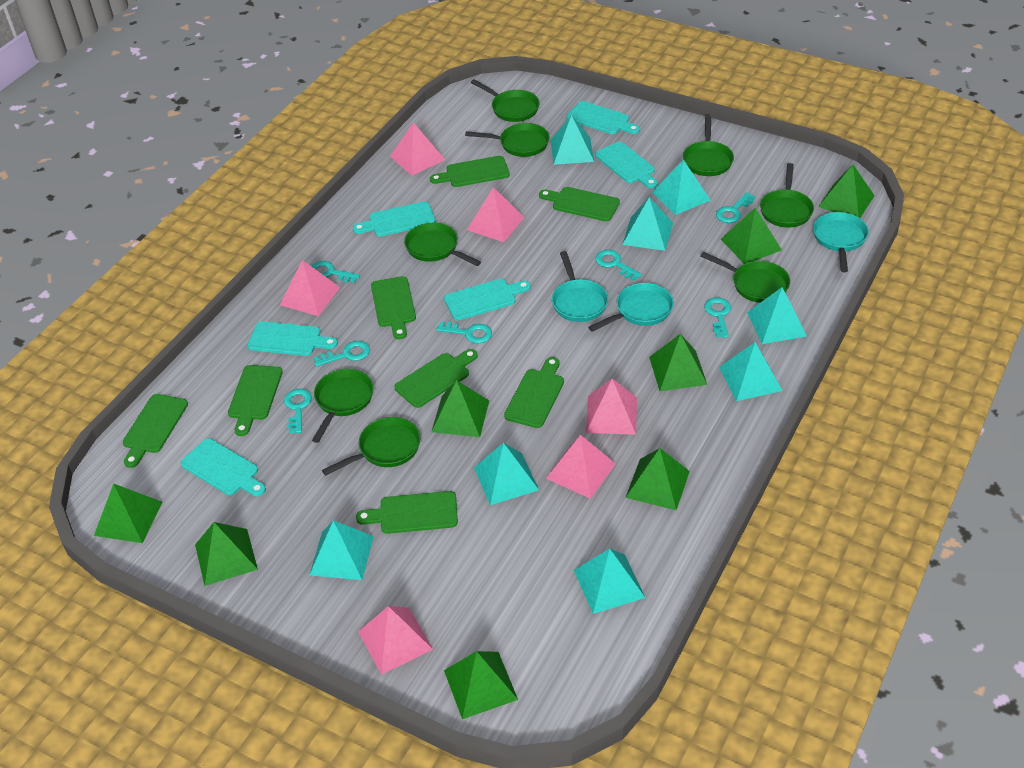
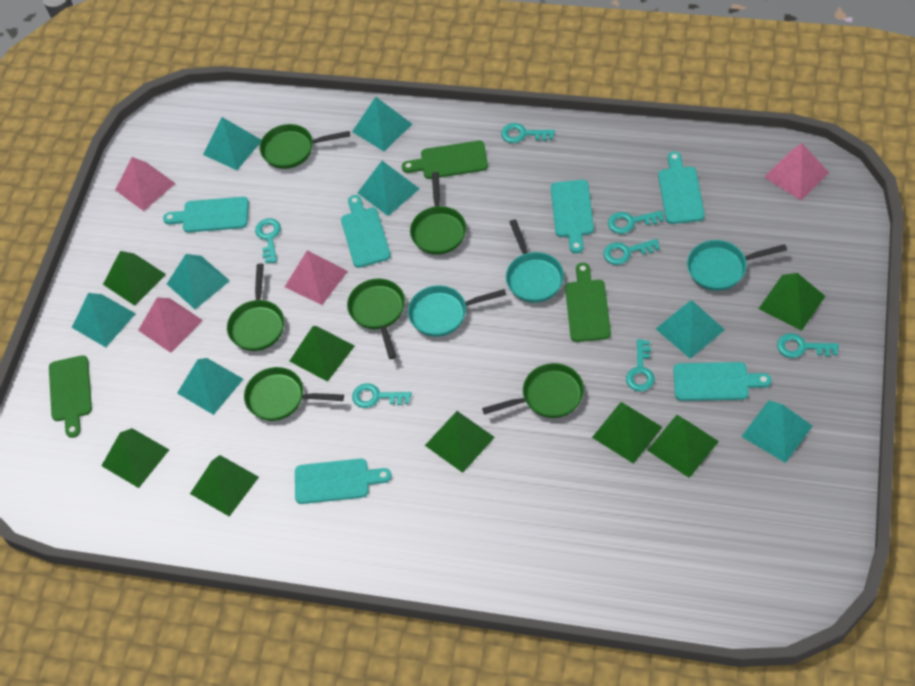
green cutting board: 8 -> 3
green pan: 8 -> 6
pink pyramid: 6 -> 4

